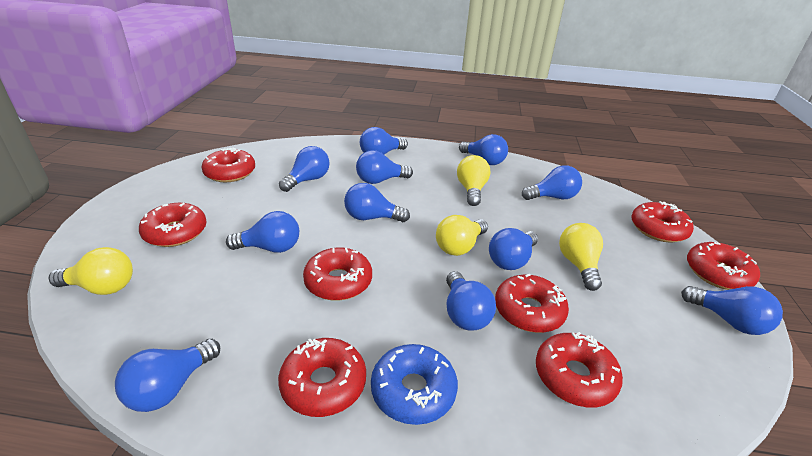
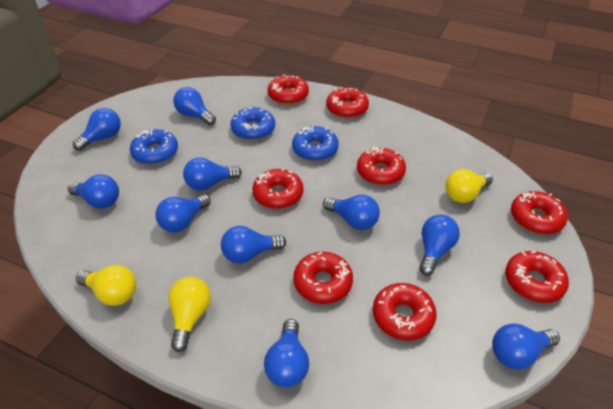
blue donut: 1 -> 3
blue light bulb: 11 -> 10
yellow light bulb: 4 -> 3

